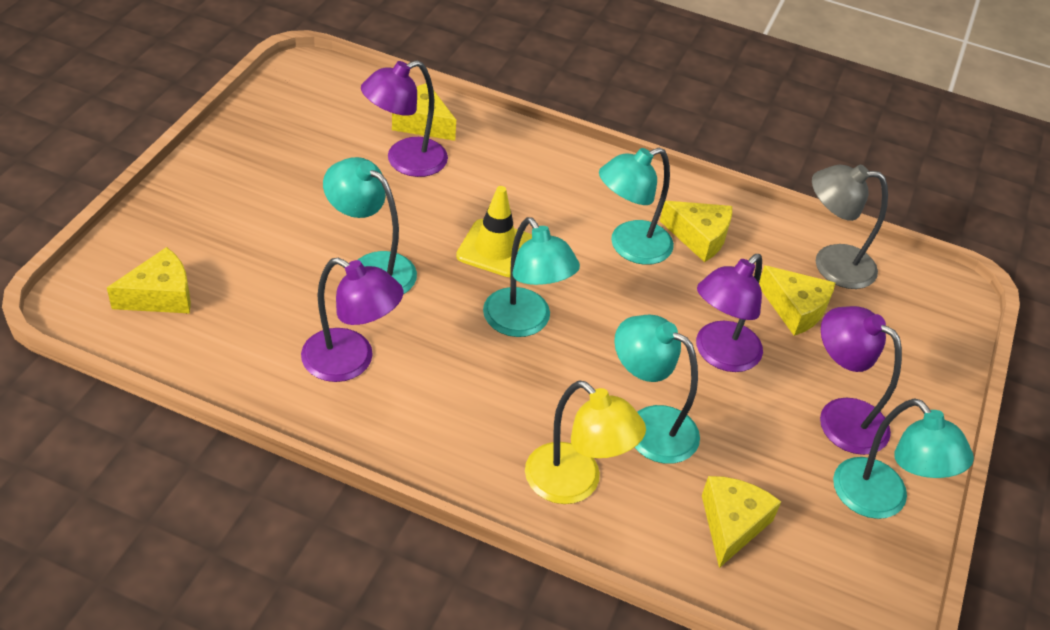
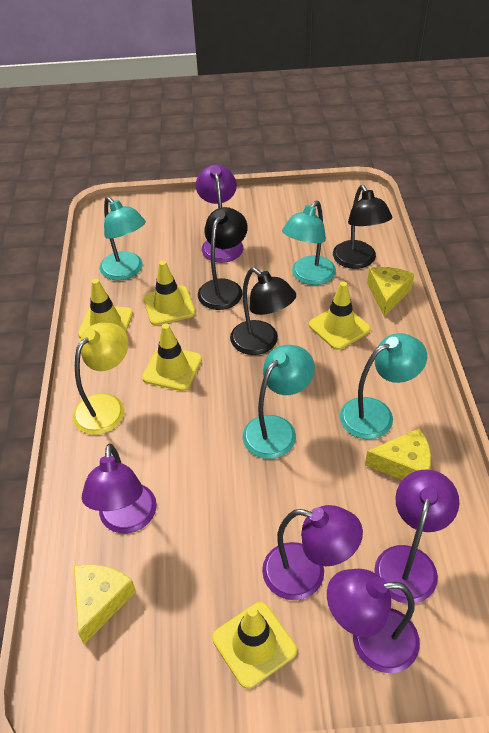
black lamp: 0 -> 3
grey lamp: 1 -> 0
purple lamp: 4 -> 5
turquoise lamp: 5 -> 4
yellow cheese: 5 -> 3
yellow traffic cone: 1 -> 5

